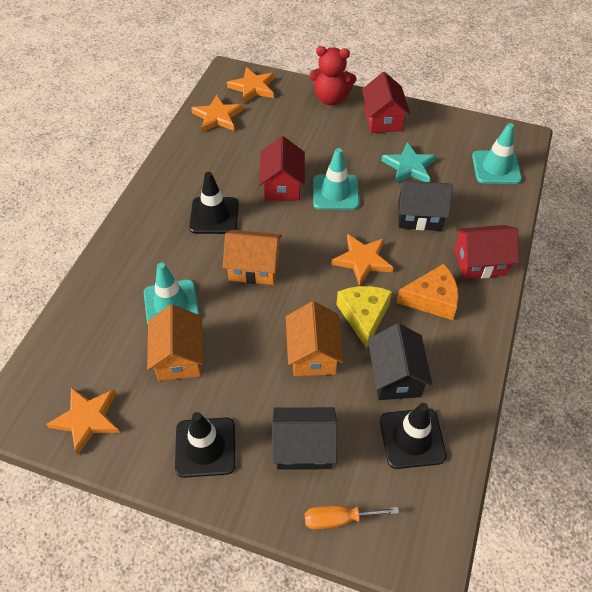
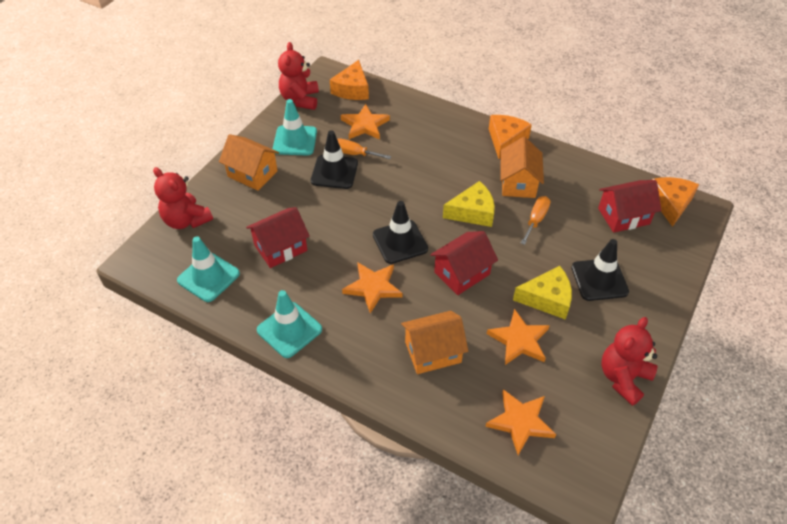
black house: 3 -> 0
orange cheese: 1 -> 3
orange screwdriver: 1 -> 2
red teddy bear: 1 -> 3
turquoise star: 1 -> 0
yellow cheese: 1 -> 2

